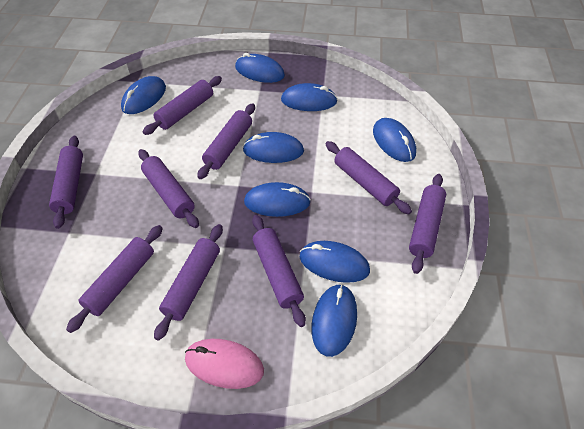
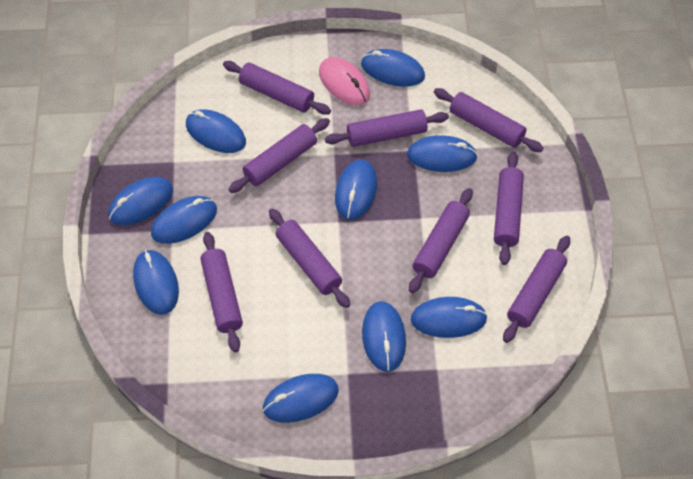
blue mouse: 8 -> 10

